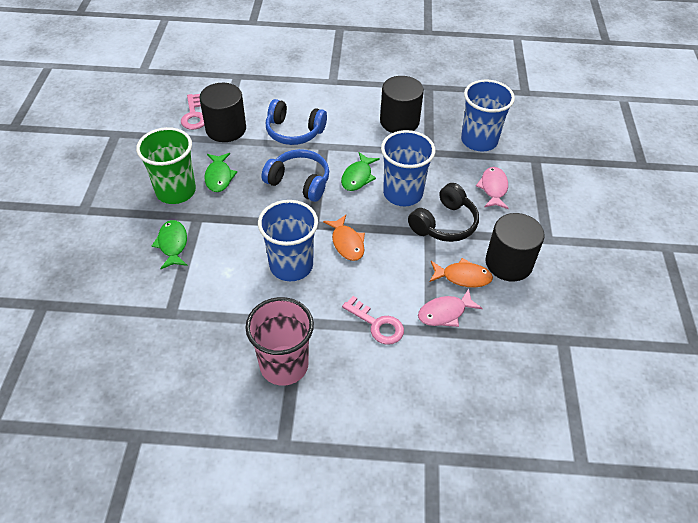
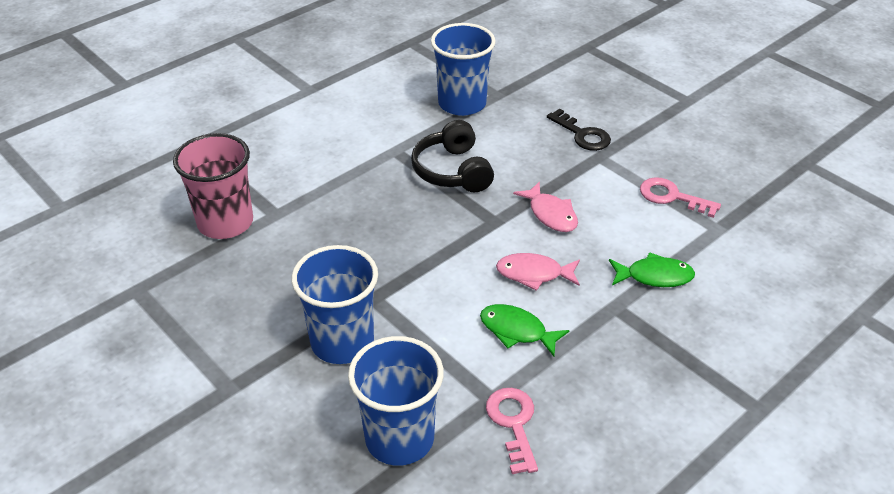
black cylinder: 3 -> 0
black key: 0 -> 1
blue headphones: 2 -> 0
green cup: 1 -> 0
green fish: 3 -> 2
orange fish: 2 -> 0

